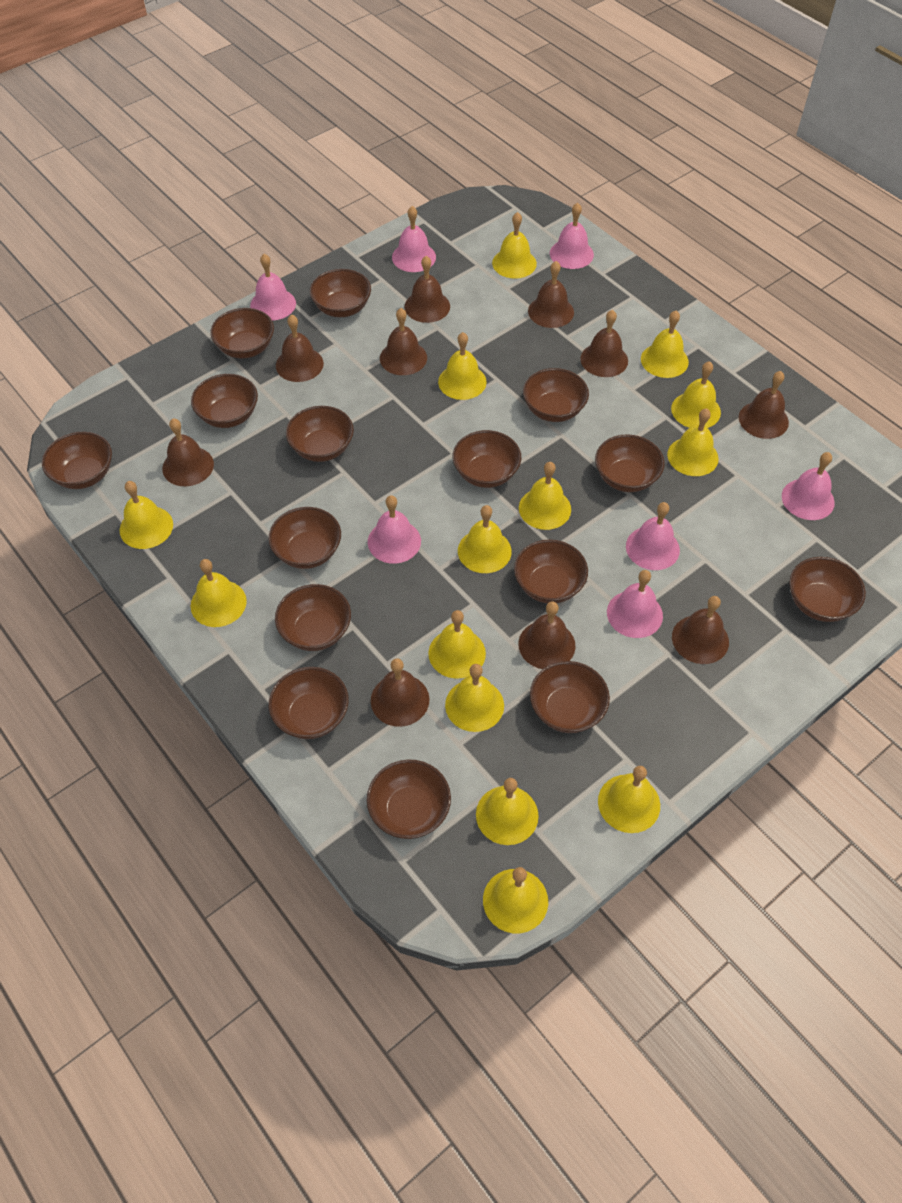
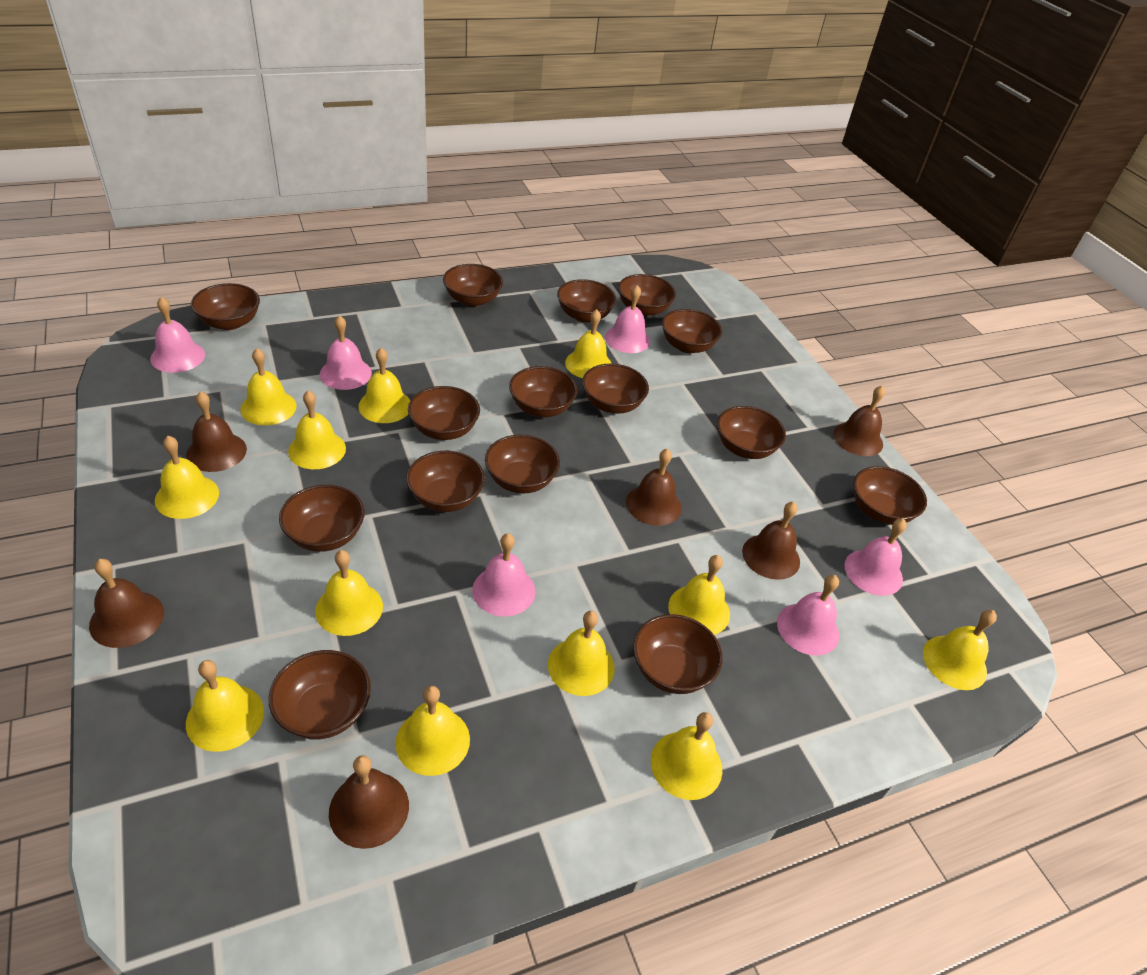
brown bell: 10 -> 6
pink bell: 7 -> 6
yellow bell: 14 -> 12

